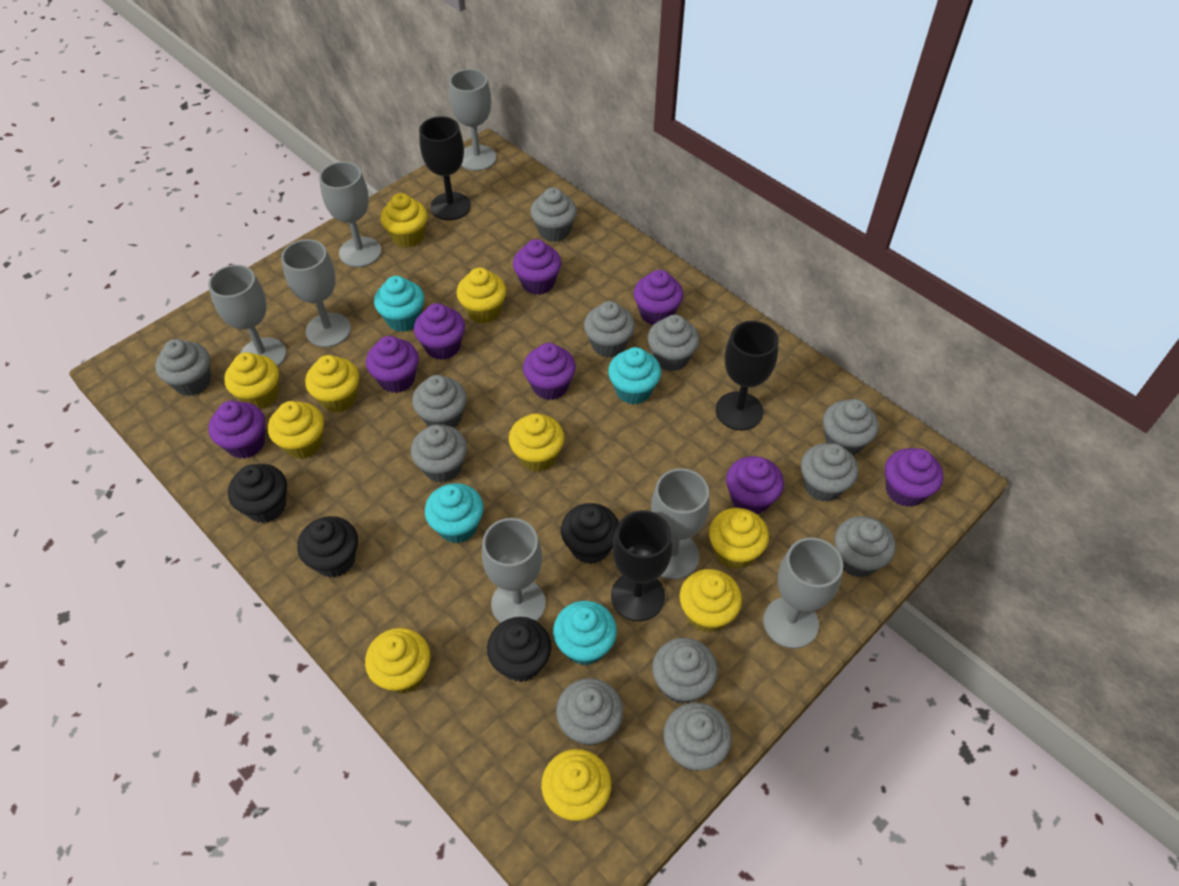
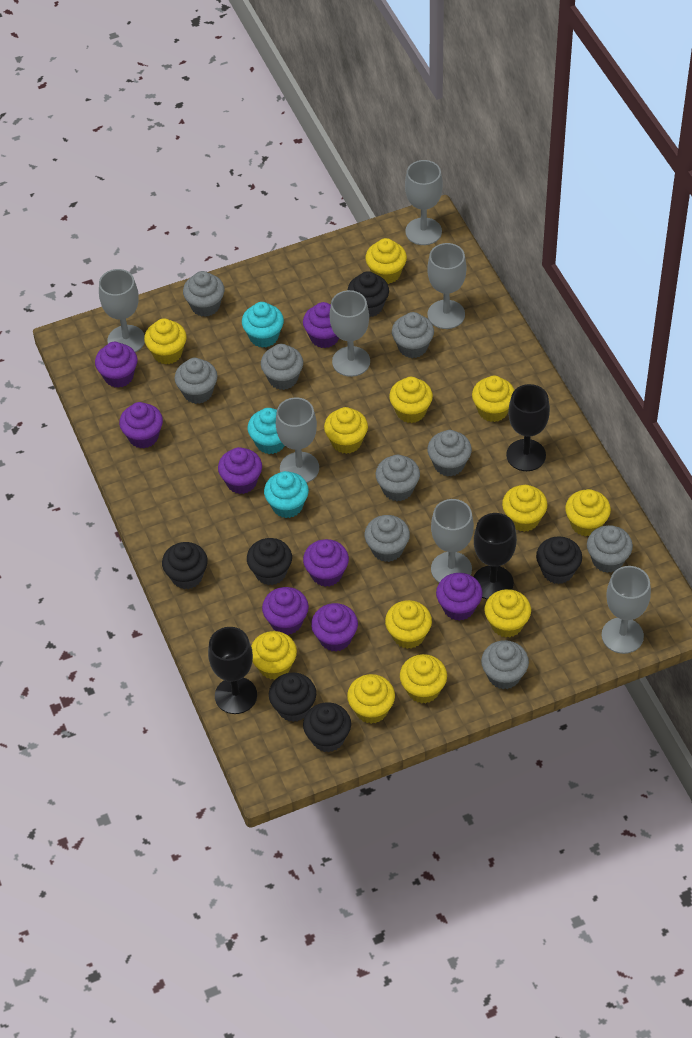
black cupcake: 4 -> 6
grey cupcake: 12 -> 9
turquoise cupcake: 4 -> 3
yellow cupcake: 10 -> 12

